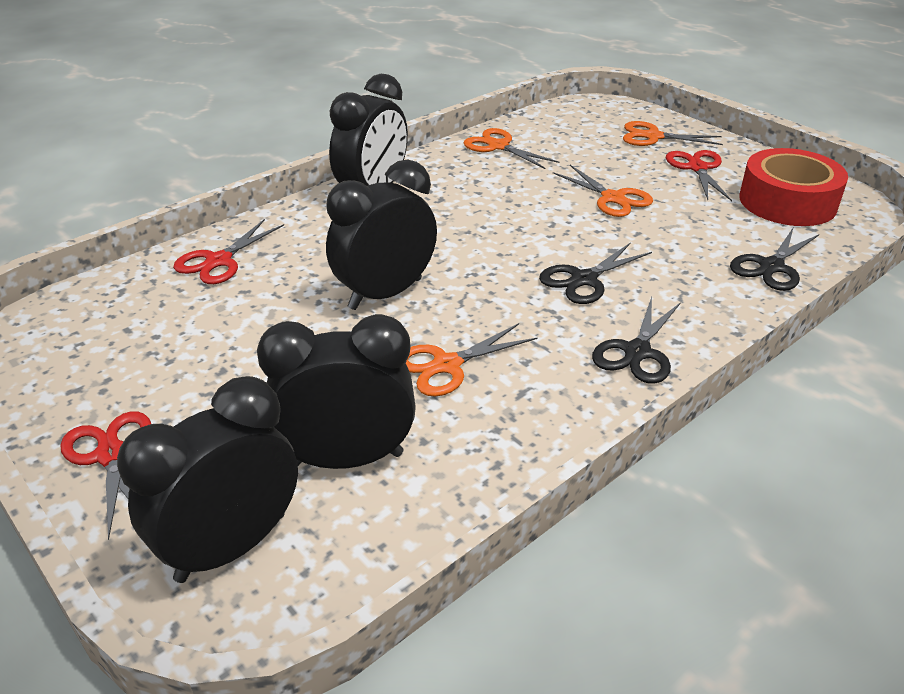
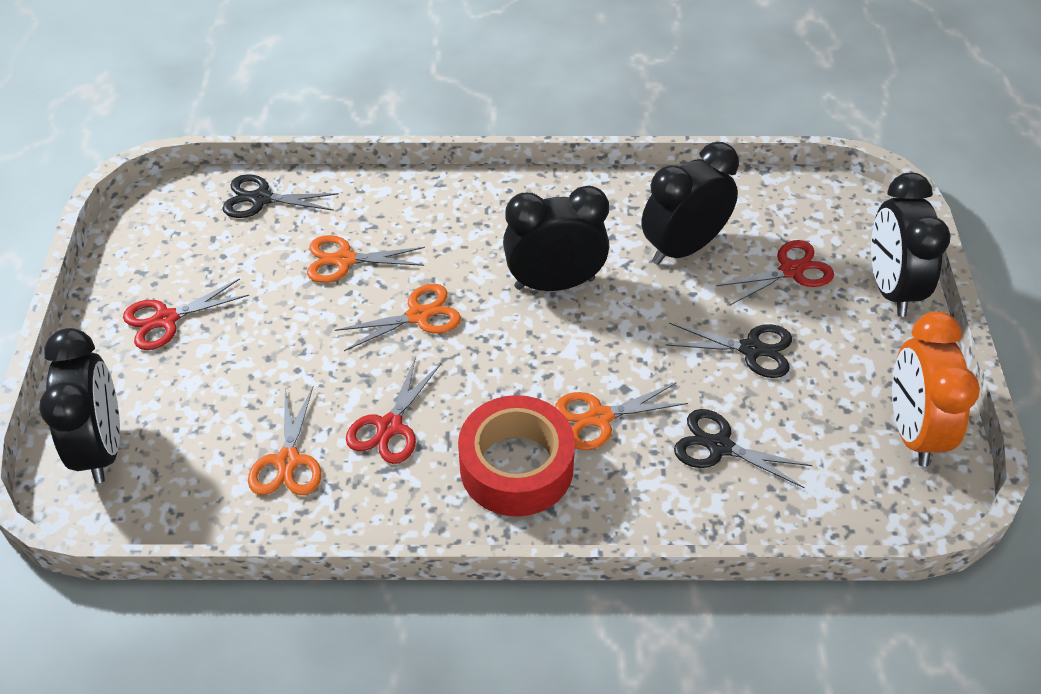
orange clock: 0 -> 1

